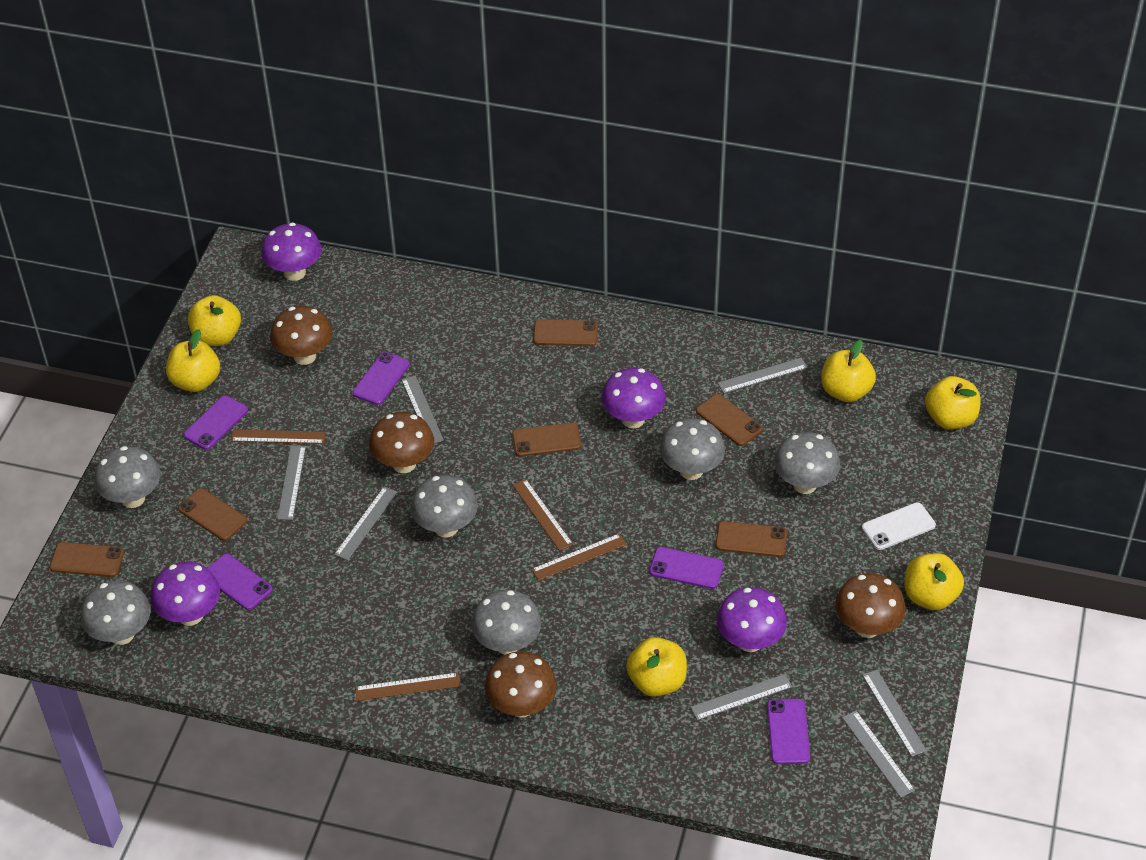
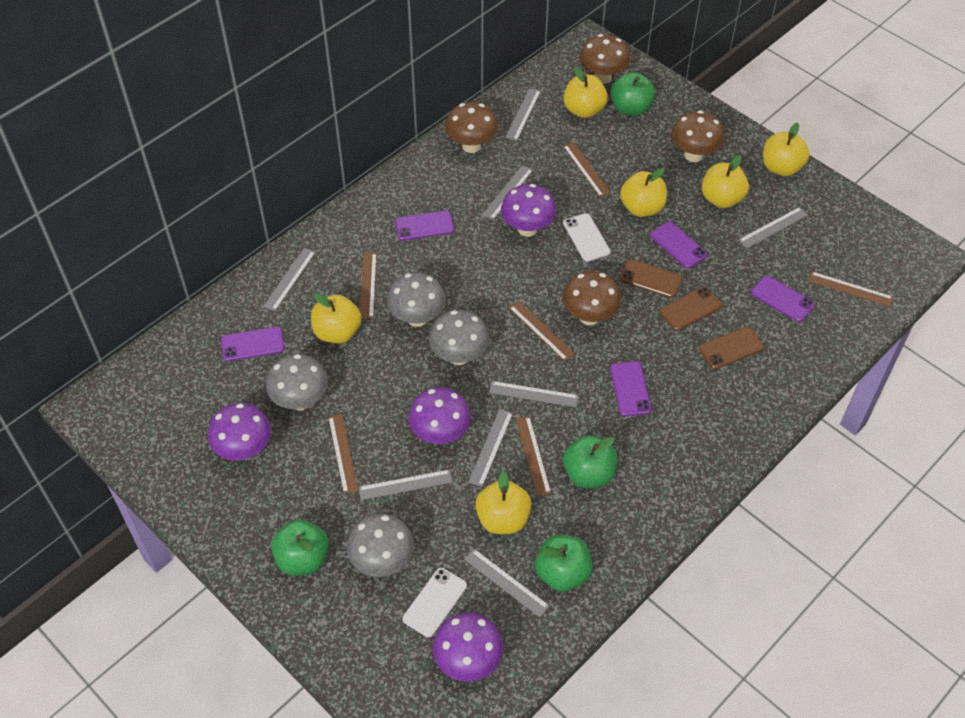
brown phone: 6 -> 3
brown ruler: 4 -> 6
green apple: 0 -> 4
grey mushroom: 6 -> 4
grey ruler: 7 -> 8
white phone: 1 -> 2

